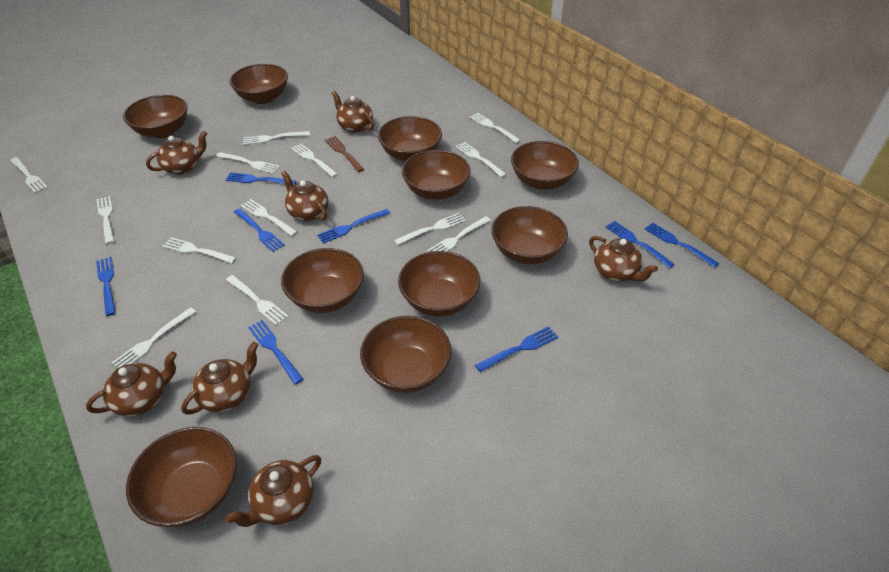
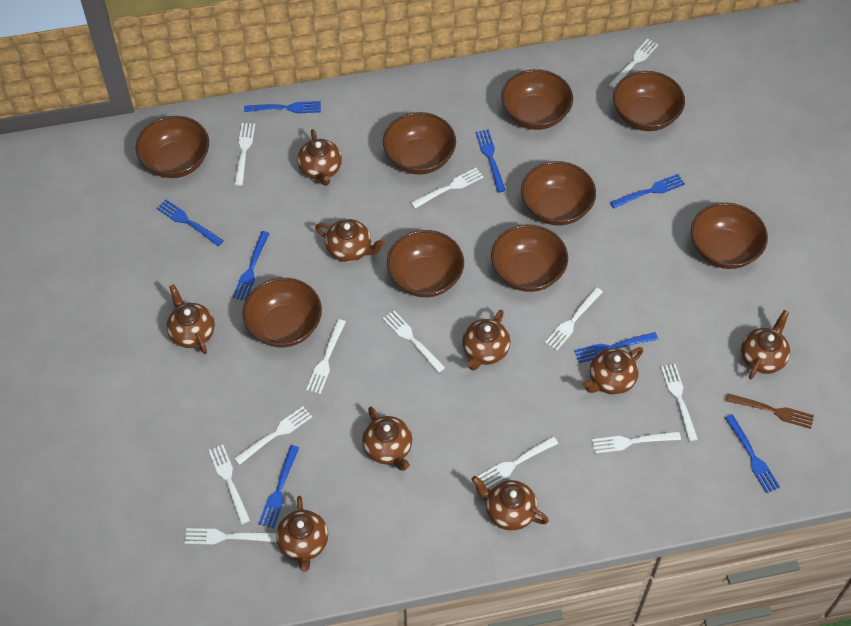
brown bowl: 10 -> 9
brown teapot: 7 -> 9
white fork: 13 -> 12

